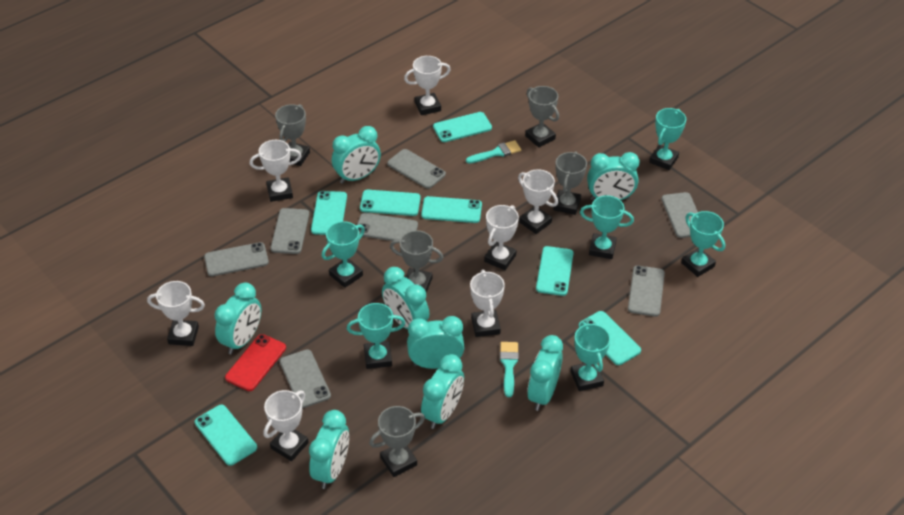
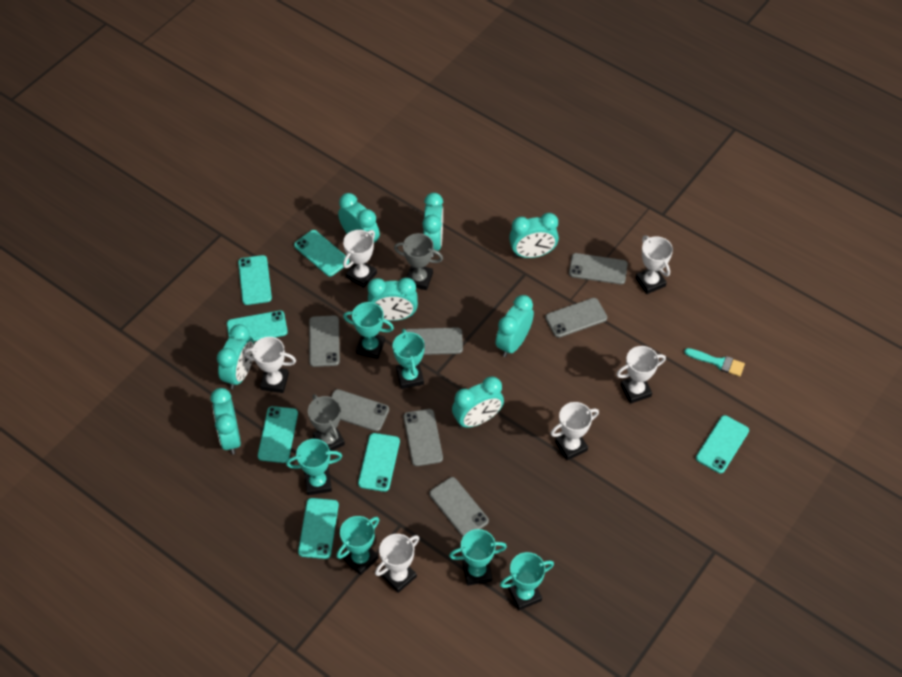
grey trophy: 5 -> 2
red phone: 1 -> 0
turquoise brush: 2 -> 1
white trophy: 7 -> 6

